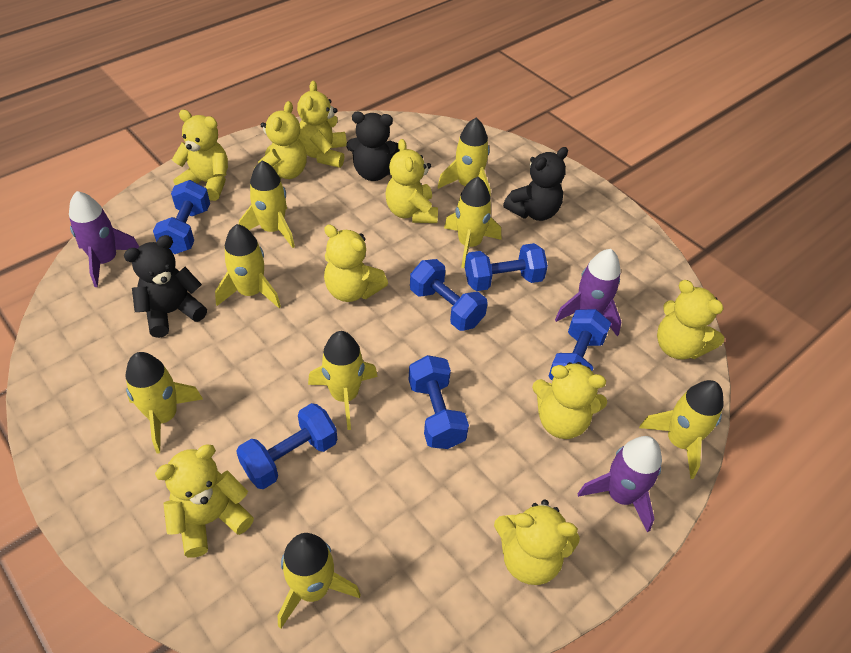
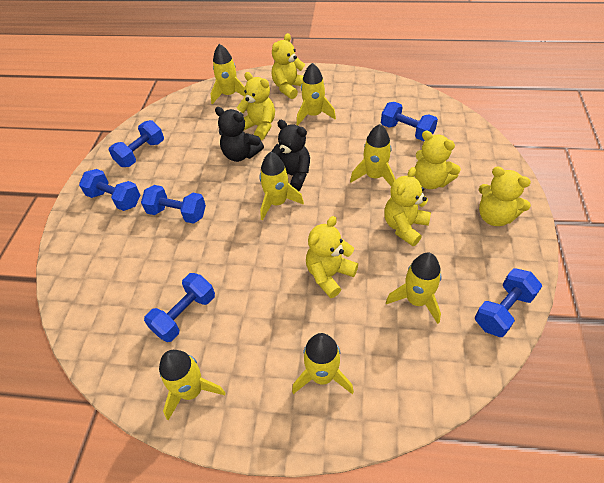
black teddy bear: 3 -> 2
purple rocket: 3 -> 0
yellow rocket: 8 -> 7
yellow teddy bear: 9 -> 6

